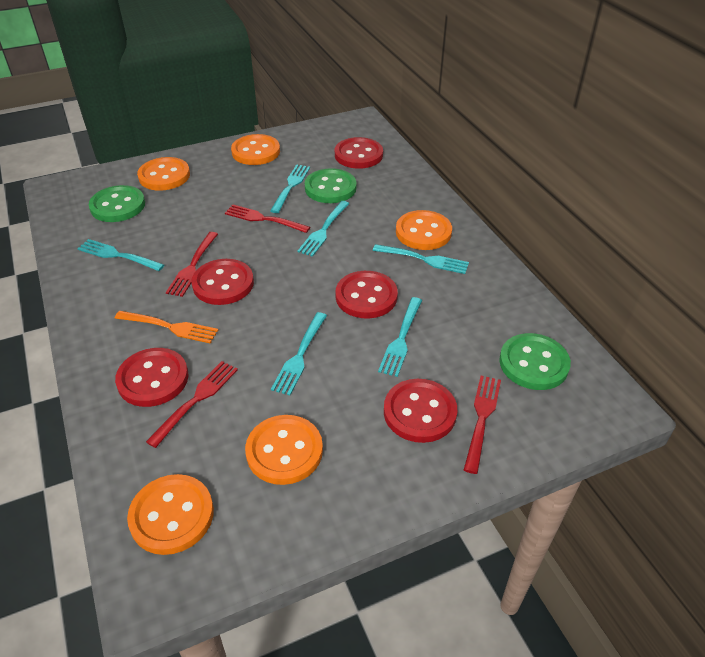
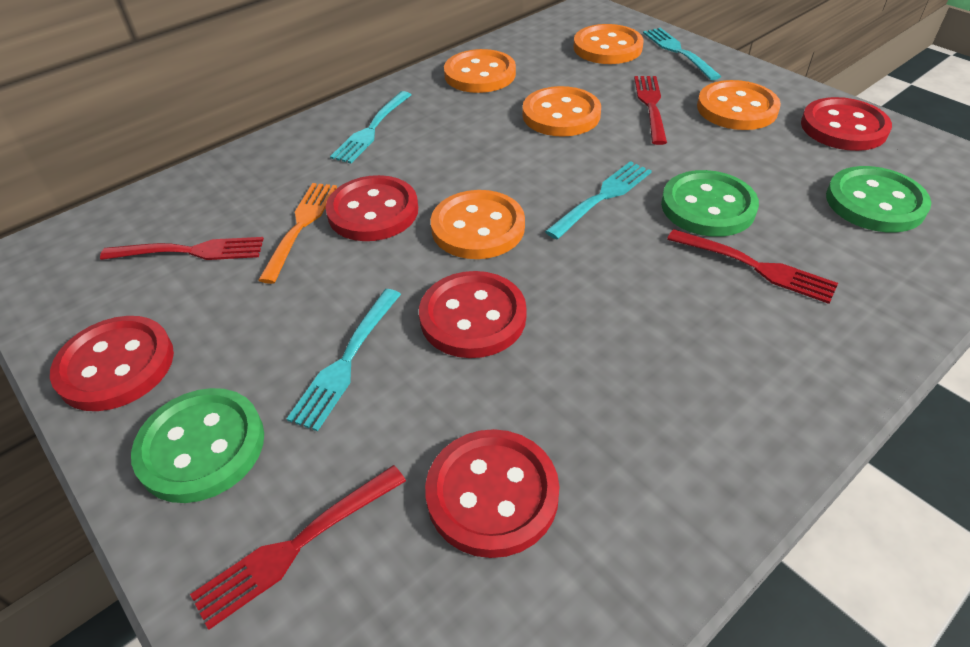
turquoise fork: 6 -> 4

